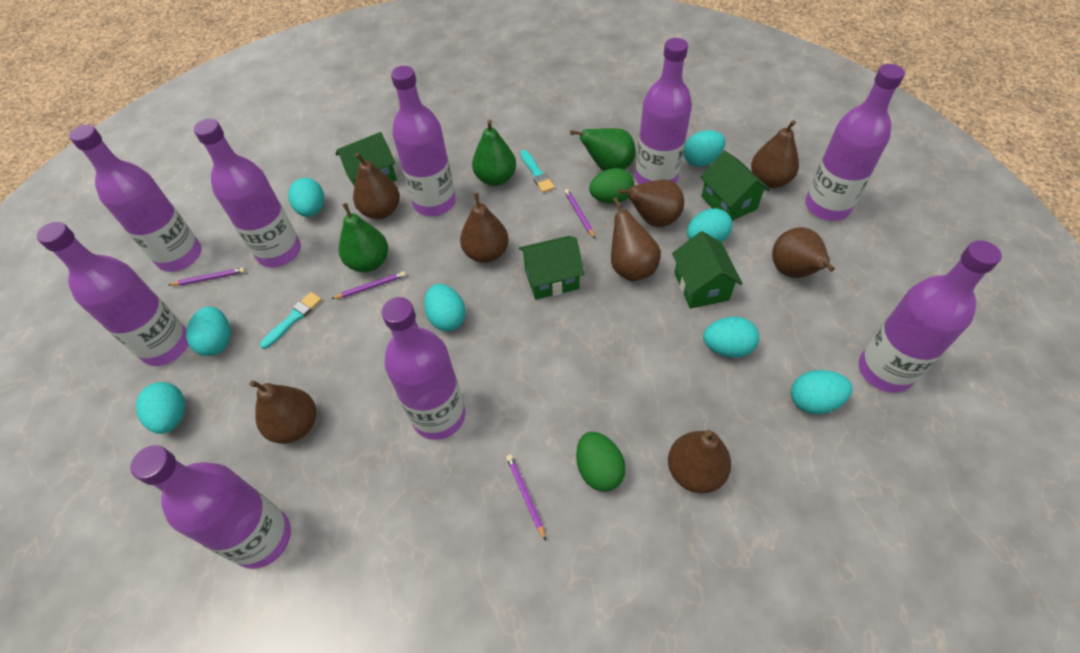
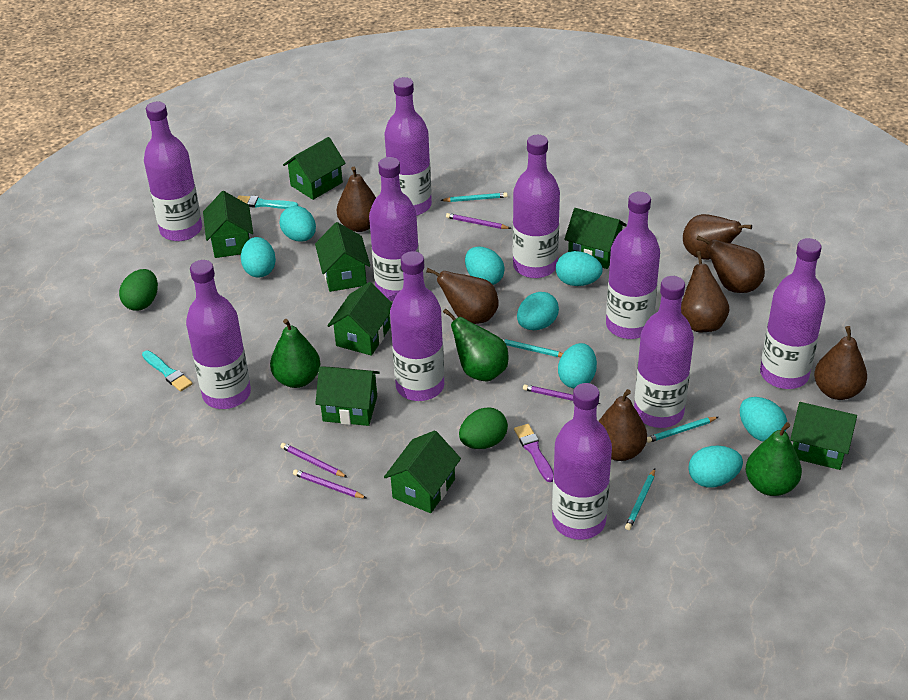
brown pear: 8 -> 7
green house: 4 -> 8
purple bottle: 9 -> 10
purple brush: 0 -> 1
turquoise pencil: 0 -> 4

